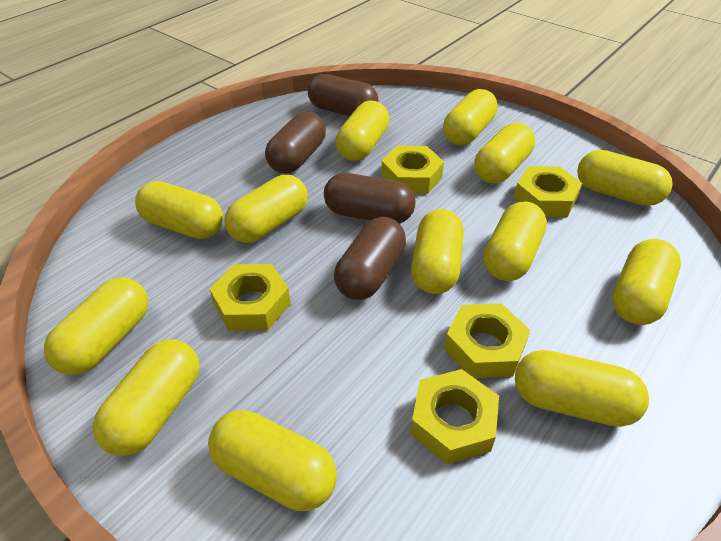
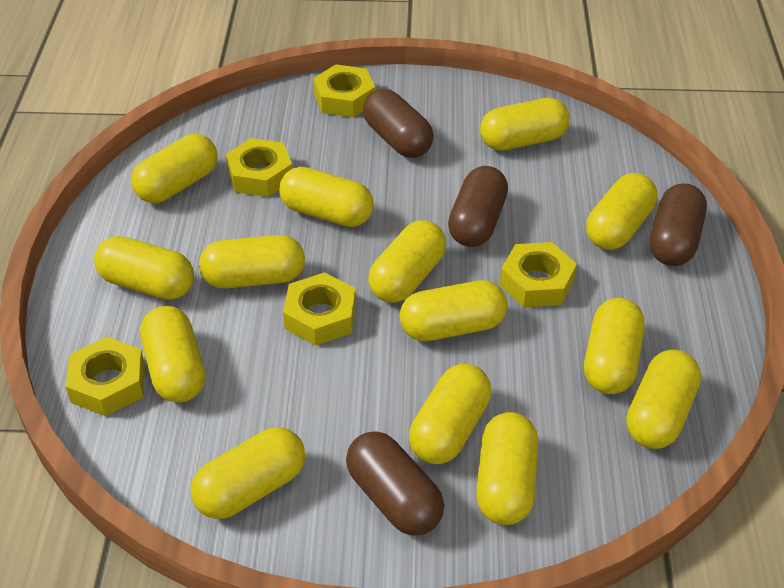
yellow capsule: 13 -> 14

